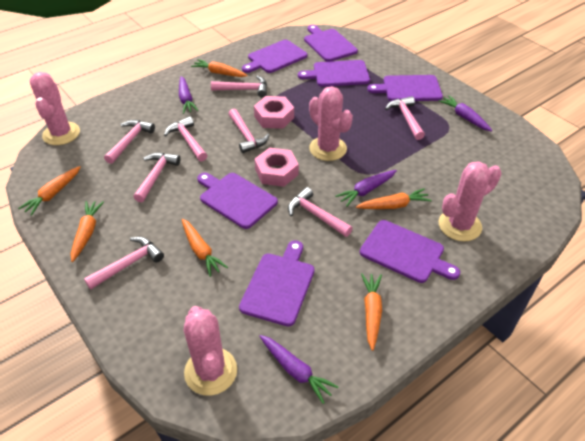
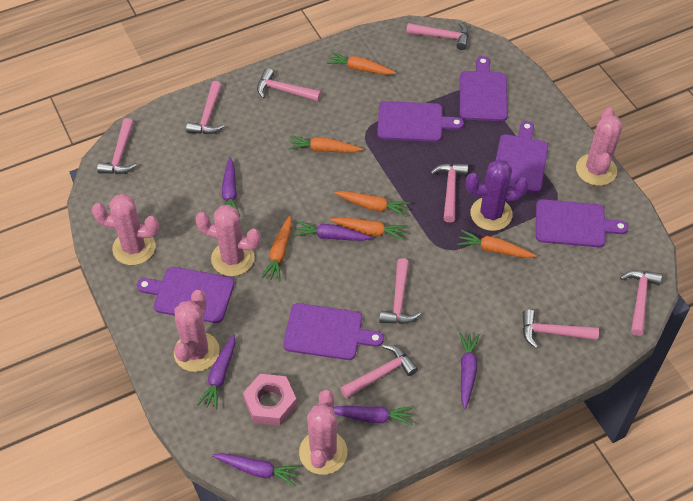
pink cactus: 4 -> 5
pink hammer: 8 -> 9
pink nut: 2 -> 1
purple cactus: 0 -> 1
purple carrot: 4 -> 6
purple cutting board: 7 -> 6

